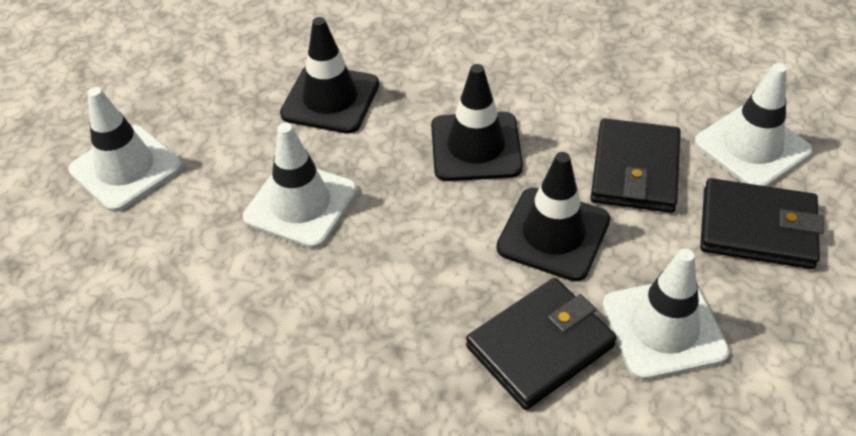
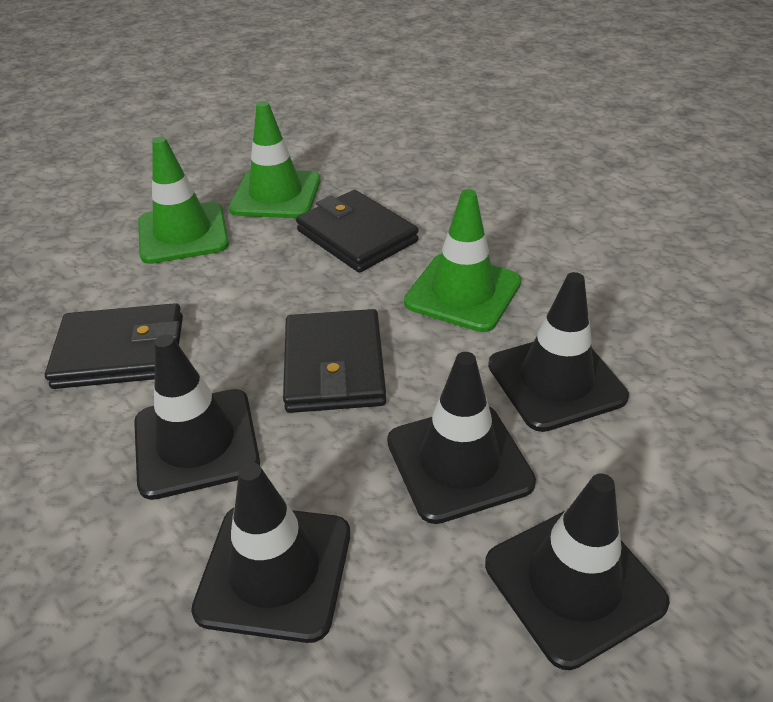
black traffic cone: 3 -> 5
green traffic cone: 0 -> 3
white traffic cone: 4 -> 0

